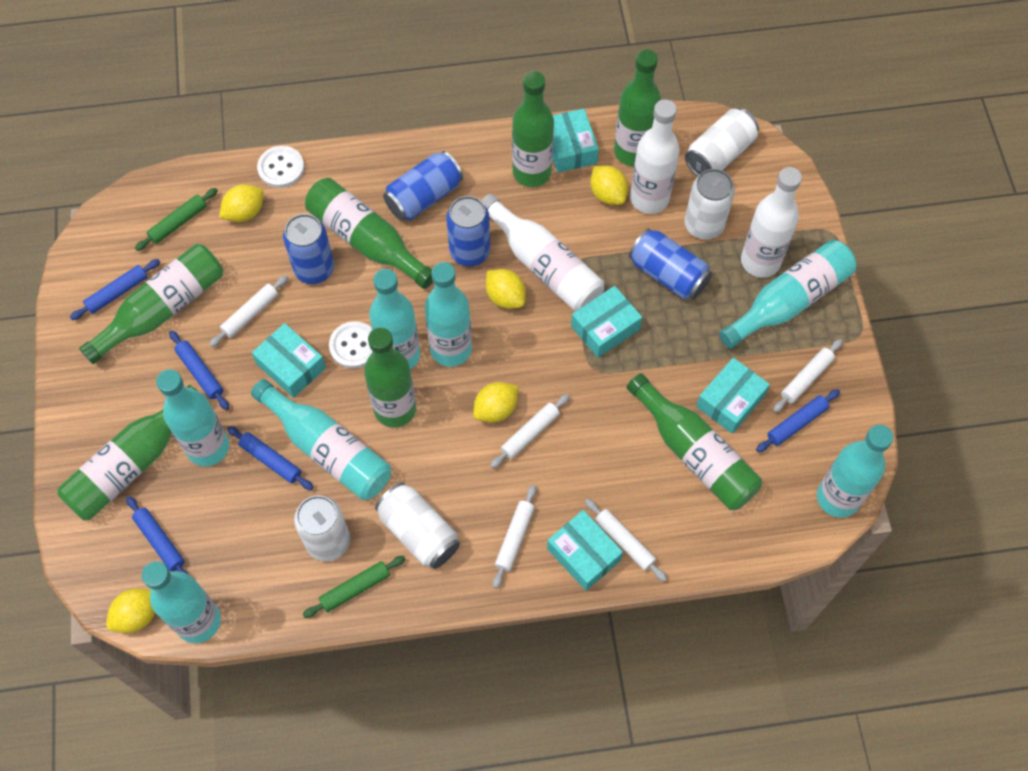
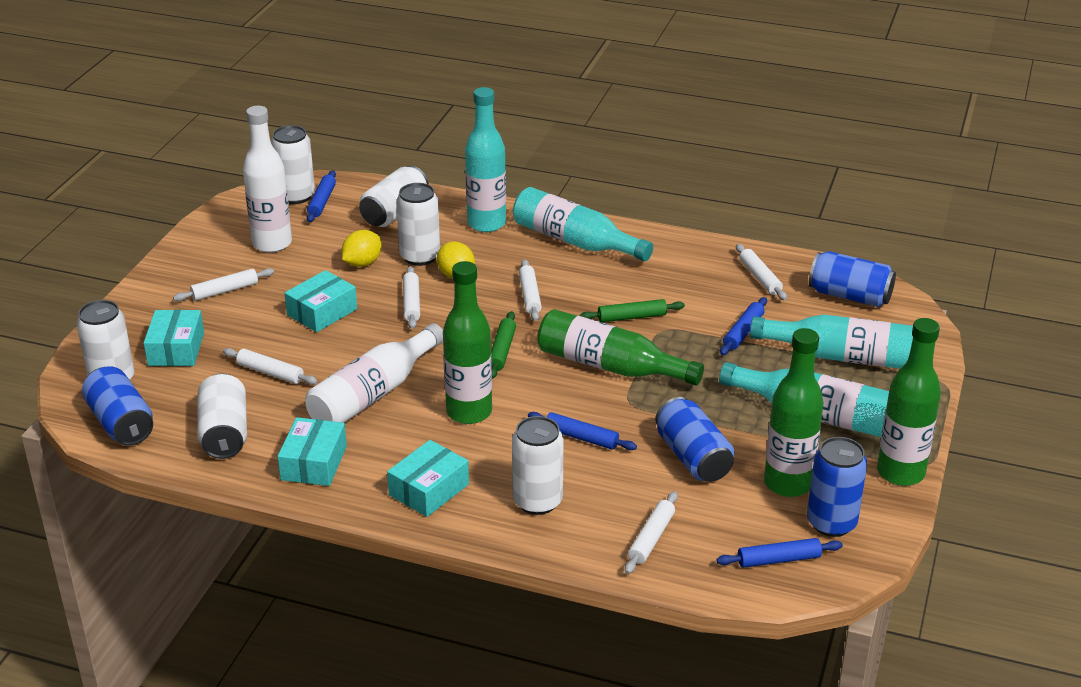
blue rolling pin: 5 -> 4
green bottle: 7 -> 4
turquoise bottle: 7 -> 4
turquoise box: 5 -> 4
white bottle: 3 -> 2
white button: 2 -> 0
white can: 4 -> 6
white rolling pin: 5 -> 6
yellow lemon: 5 -> 2

